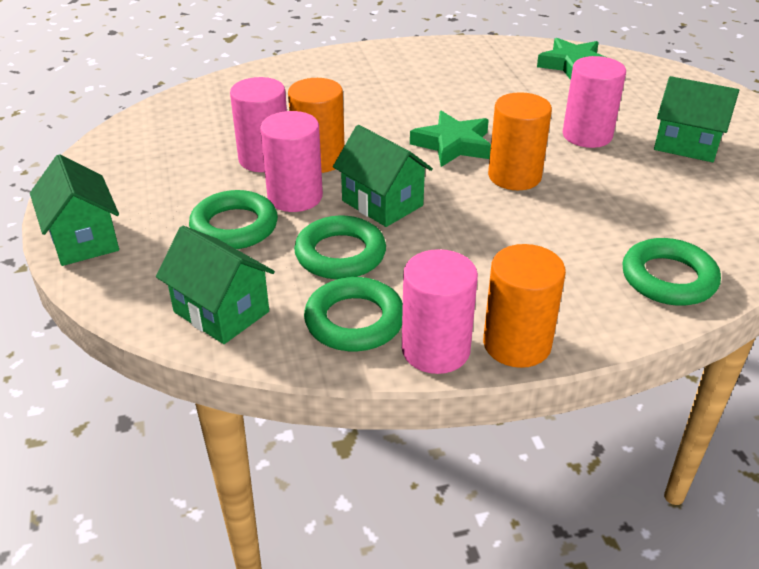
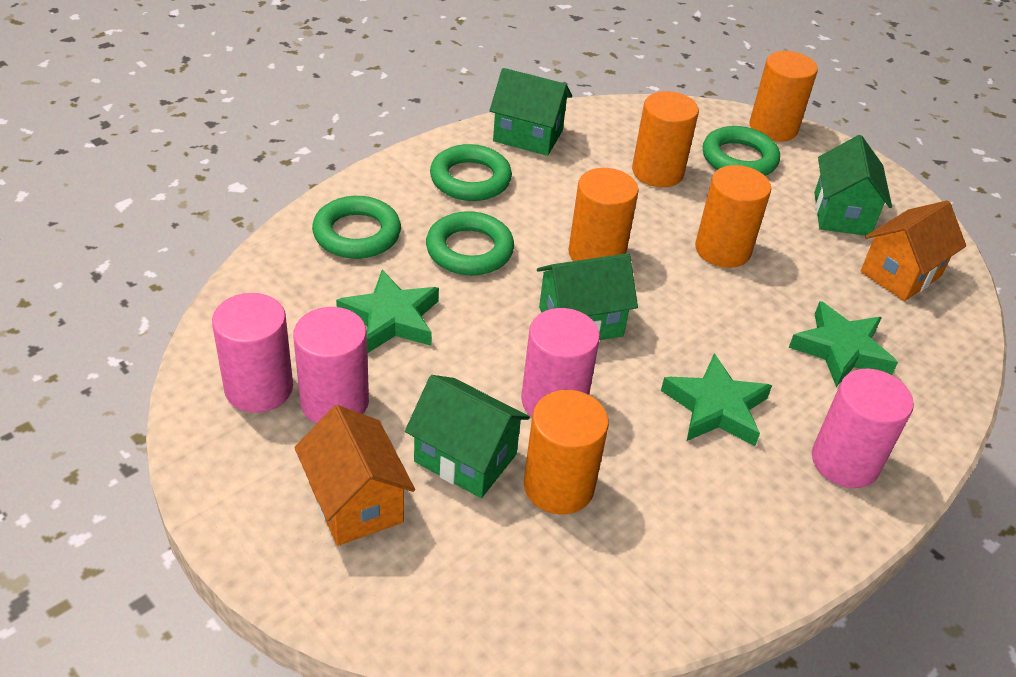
green star: 2 -> 3
orange cylinder: 3 -> 5
orange house: 0 -> 2

